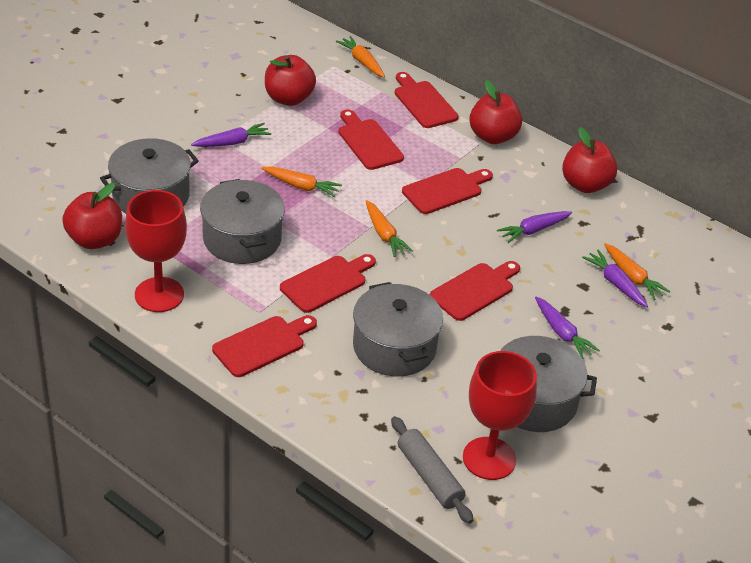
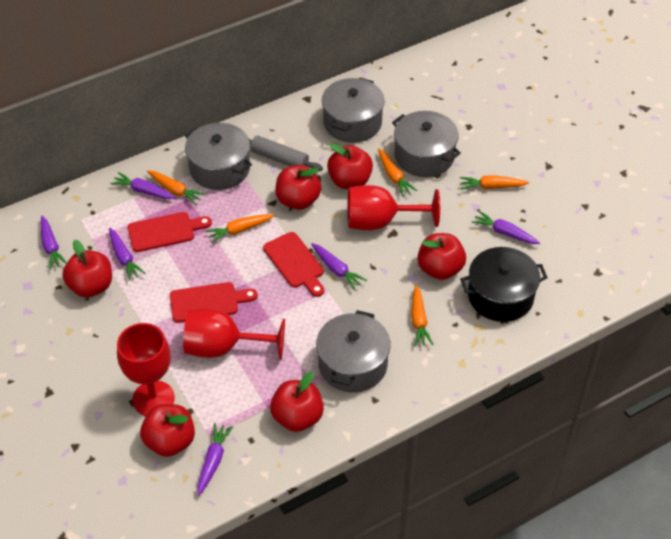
black pot: 0 -> 1
orange carrot: 4 -> 5
purple carrot: 4 -> 6
red apple: 4 -> 6
red cutting board: 6 -> 3
red goblet: 2 -> 3

